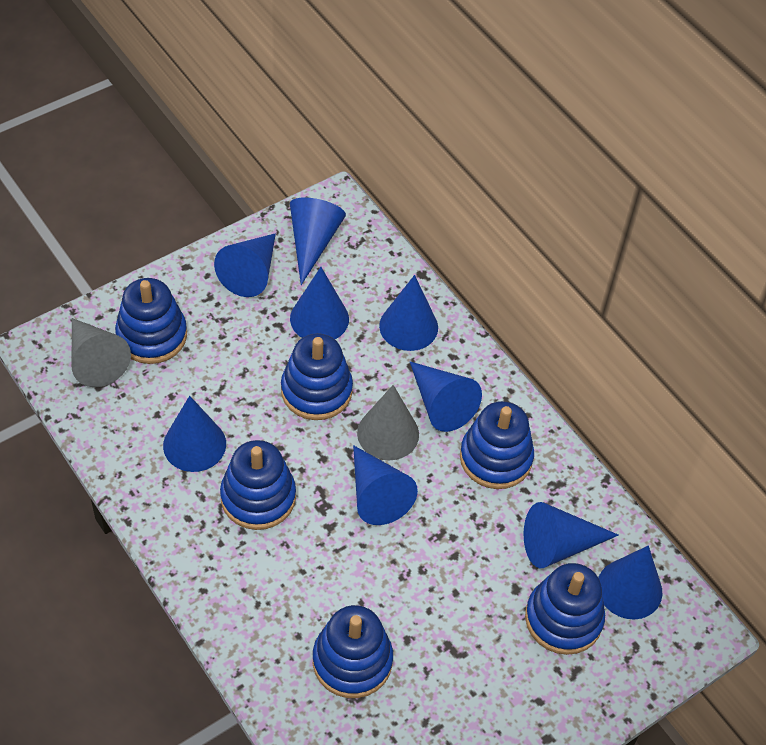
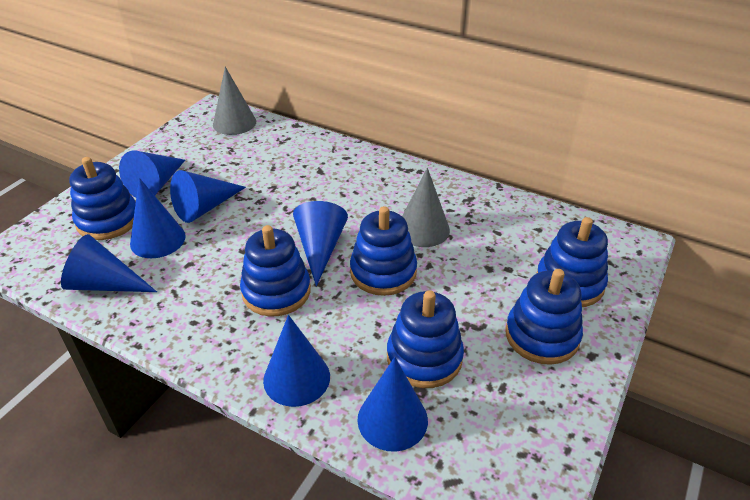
blue cone: 9 -> 7

